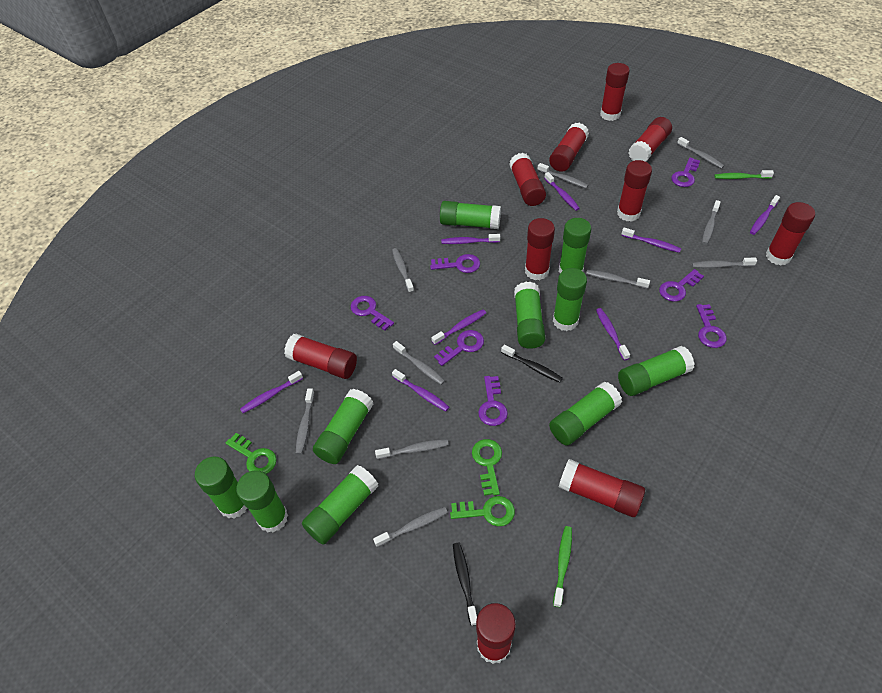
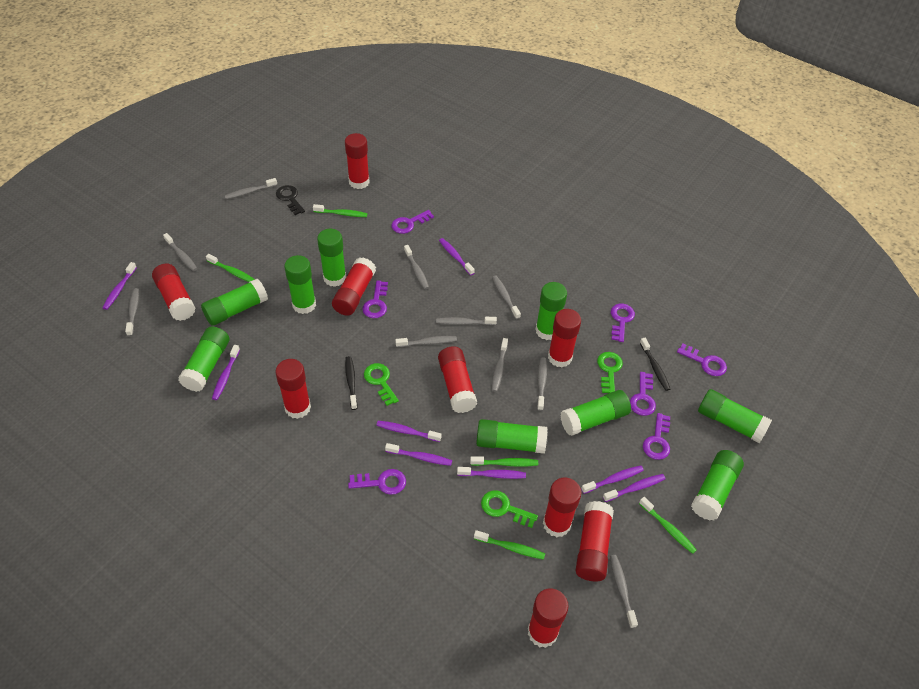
black key: 0 -> 1
green glue stick: 10 -> 9
green toothbrush: 2 -> 5
red glue stick: 10 -> 9

